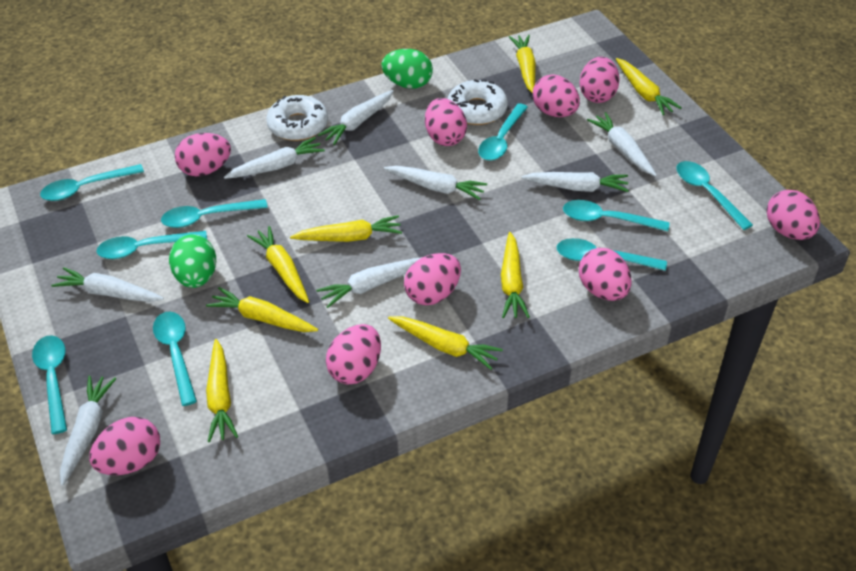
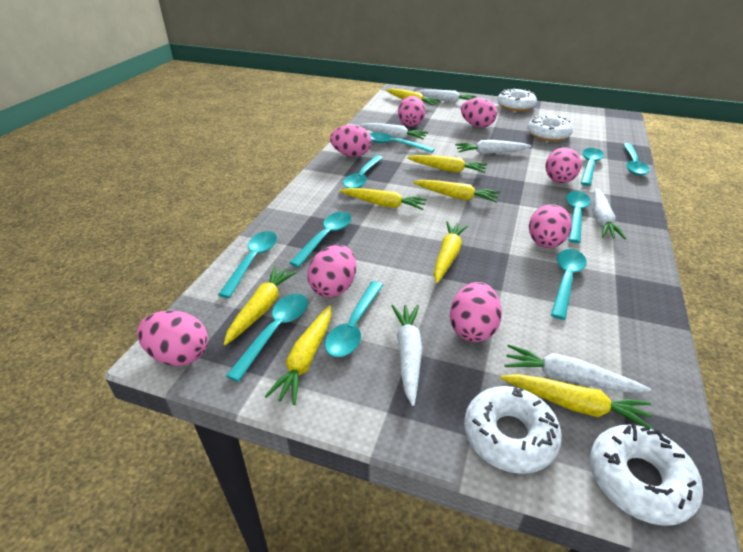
green egg: 2 -> 0
pink egg: 9 -> 8
turquoise spoon: 9 -> 10
white carrot: 8 -> 6
white donut: 2 -> 4

